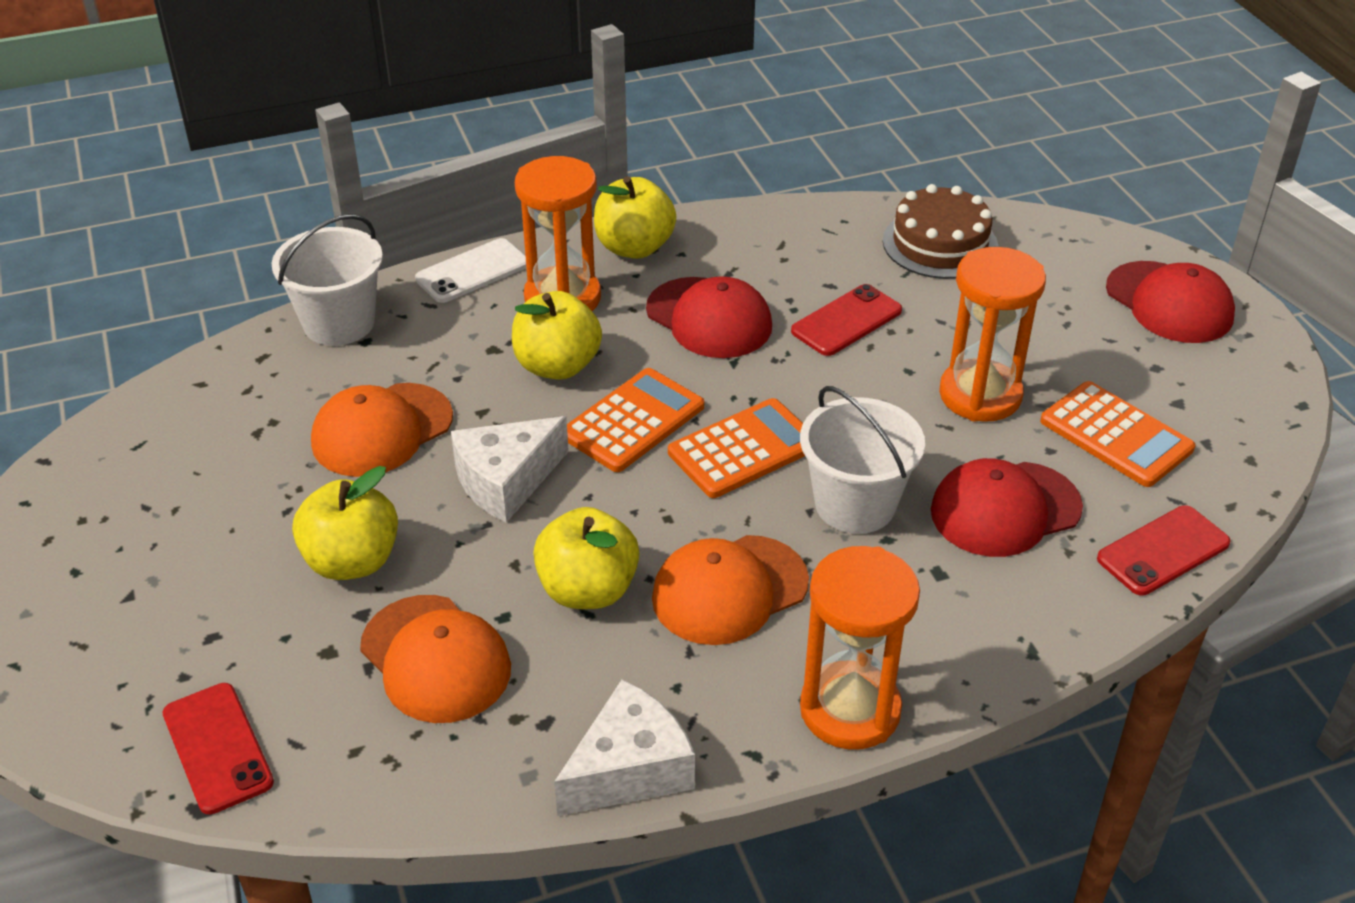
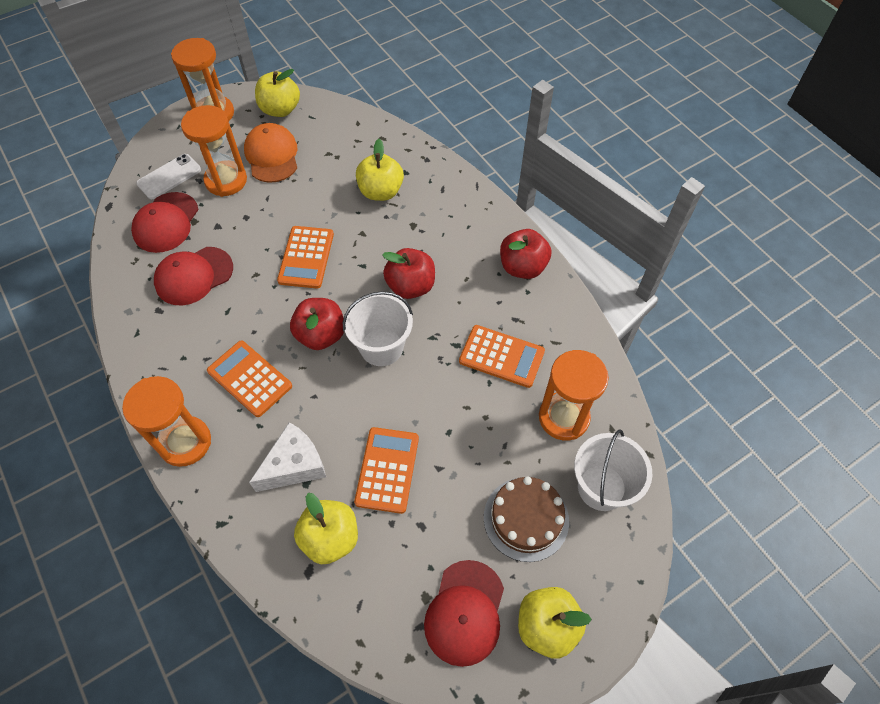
orange calculator: 3 -> 4
orange cap: 3 -> 1
orange hourglass: 3 -> 4
red apple: 0 -> 3
red phone: 3 -> 0
white cheese: 2 -> 1

